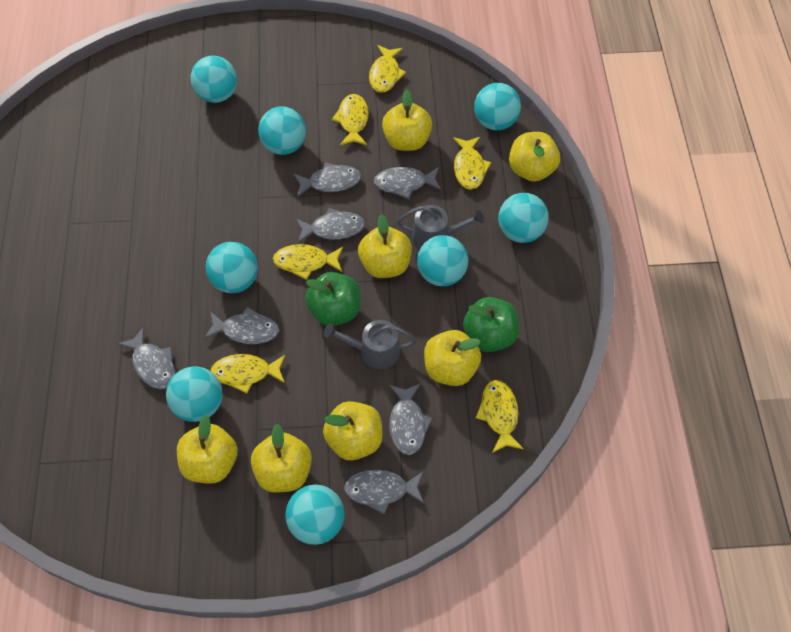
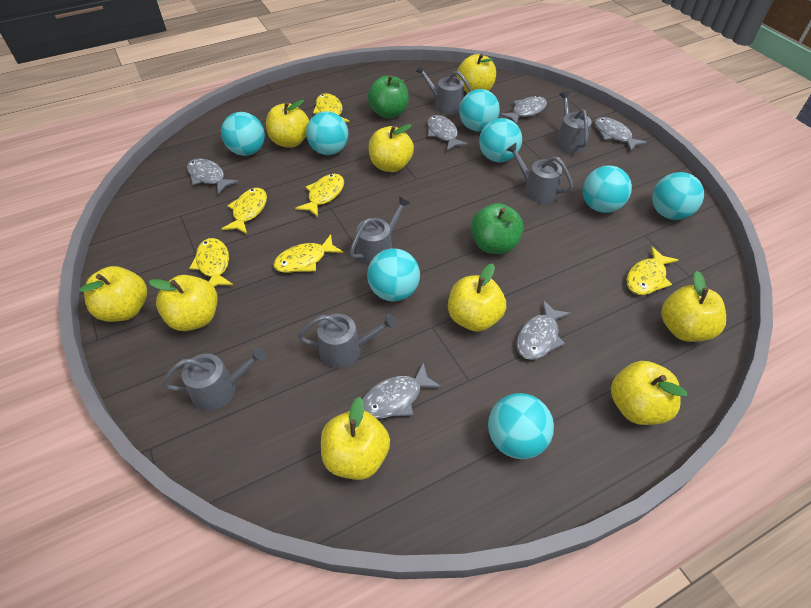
grey fish: 7 -> 6
grey watering can: 2 -> 6
yellow apple: 7 -> 9

